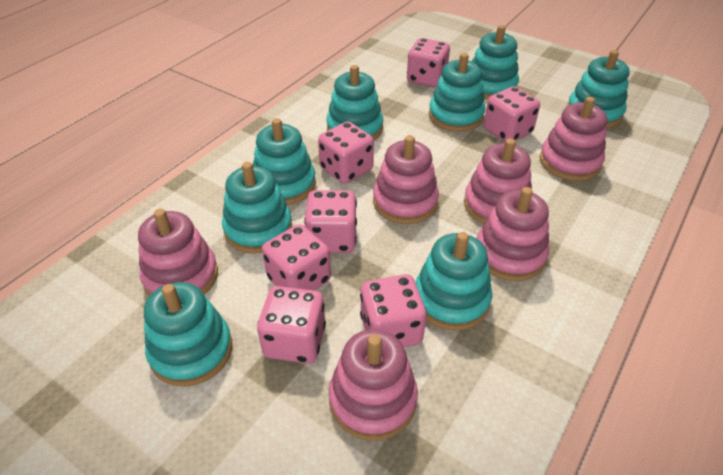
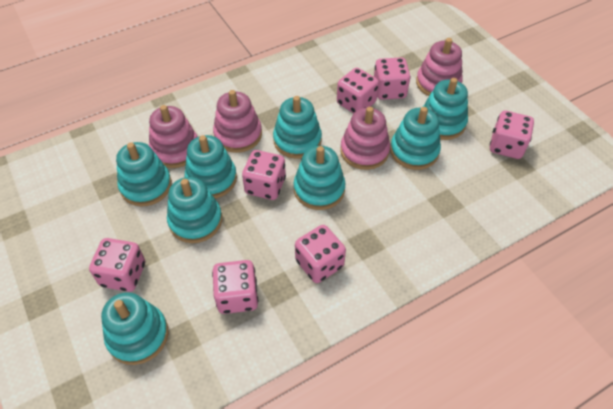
pink stacking toy: 6 -> 4

